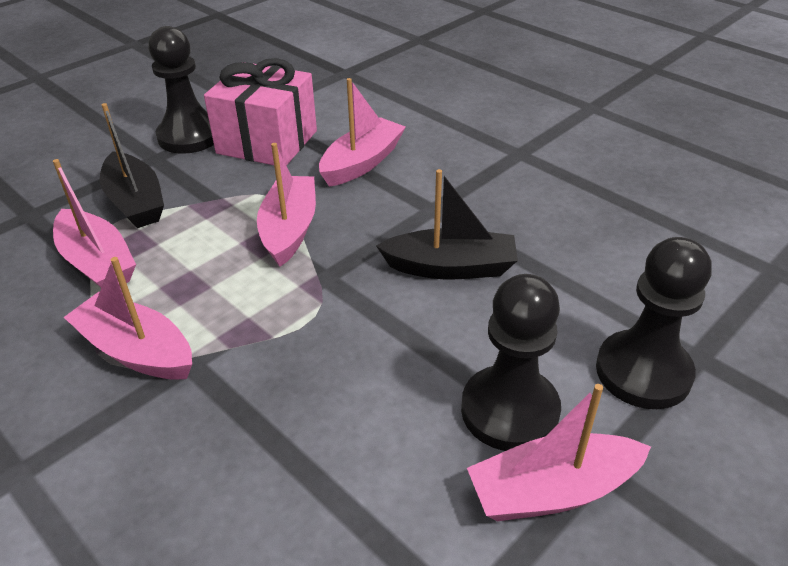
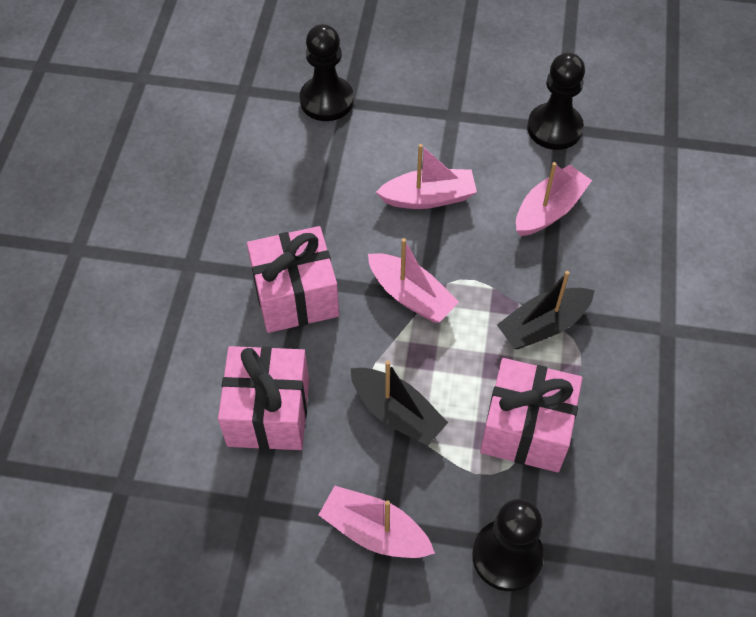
pink boat: 5 -> 4
pink gift: 1 -> 3

